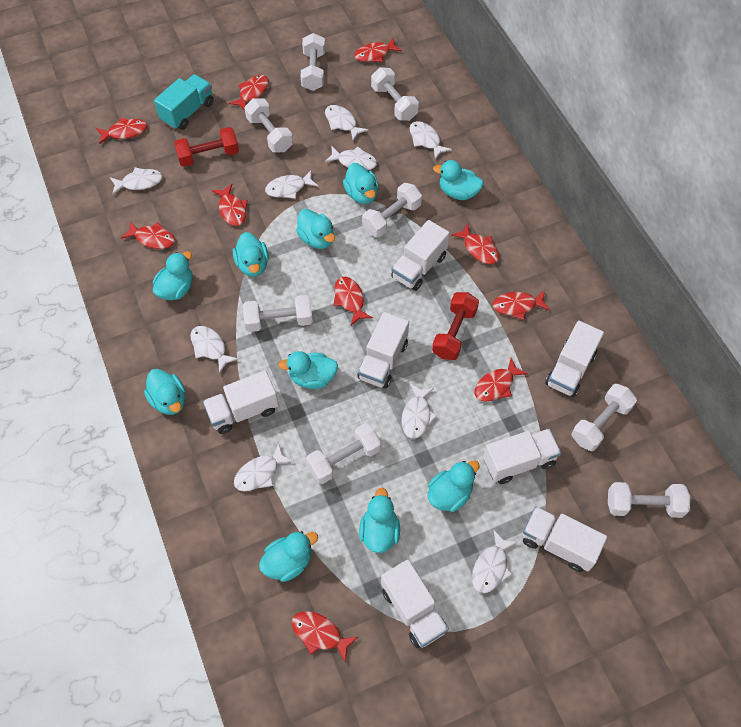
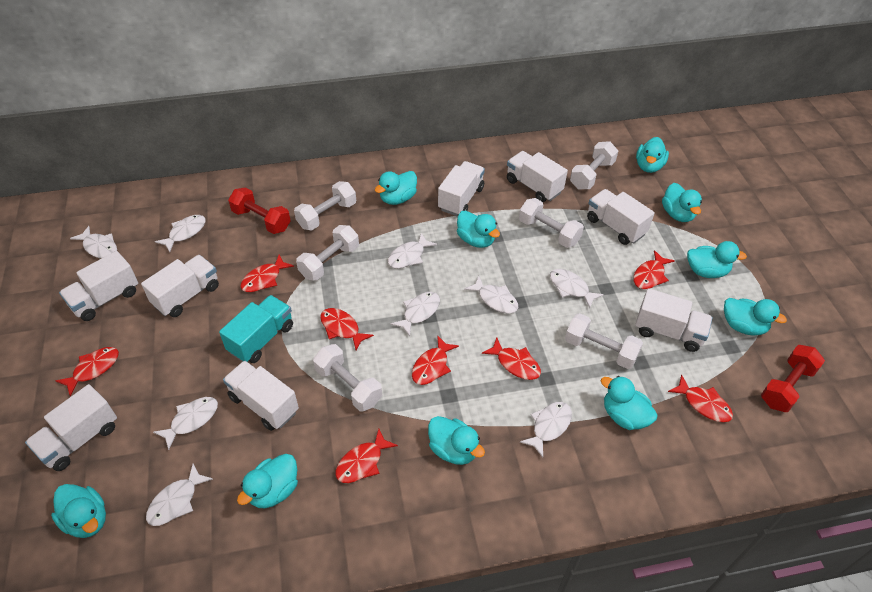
red fish: 10 -> 8
white dumbbell: 8 -> 6
white truck: 7 -> 8

